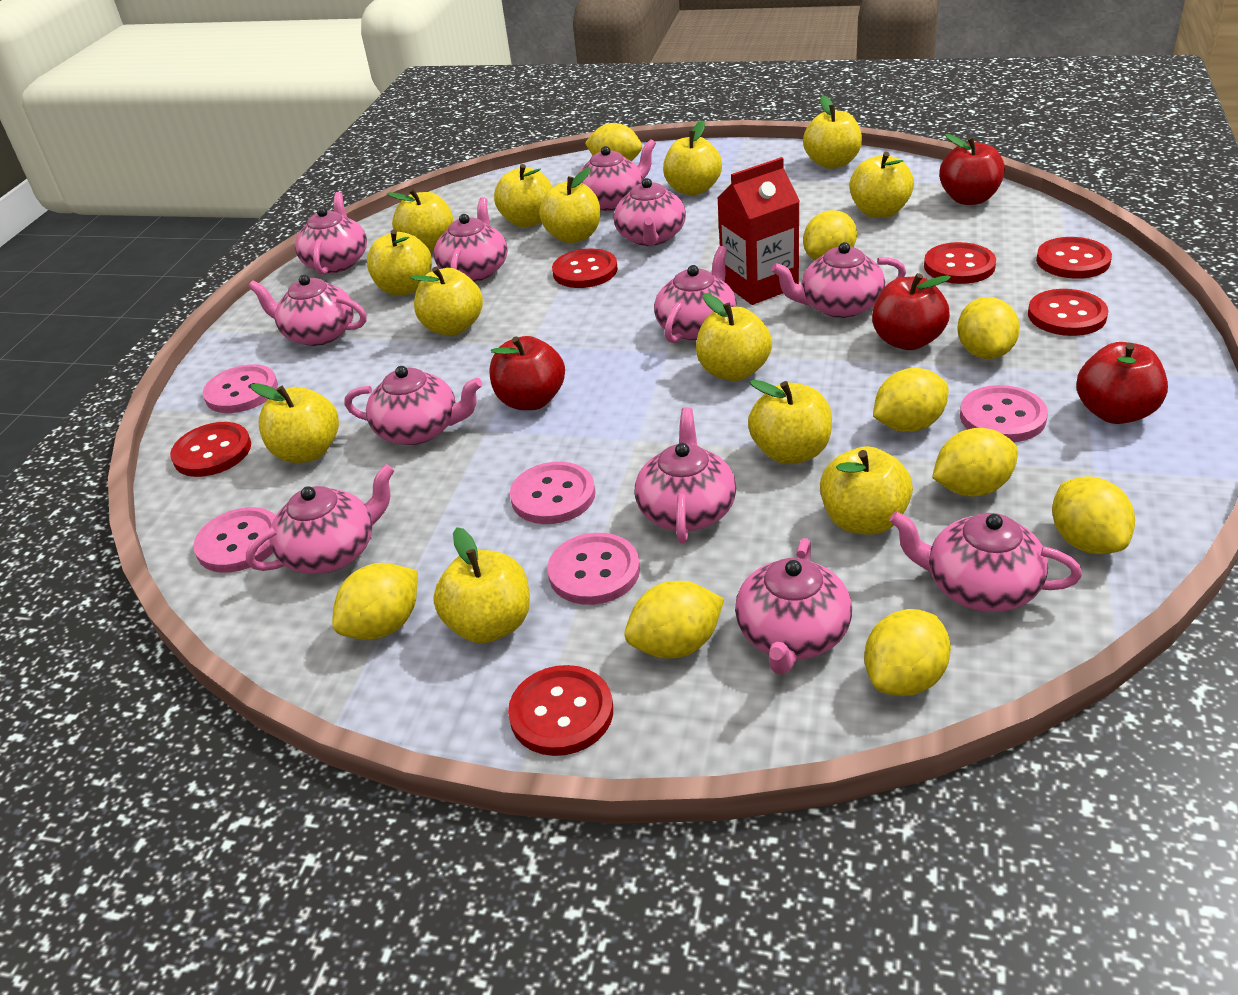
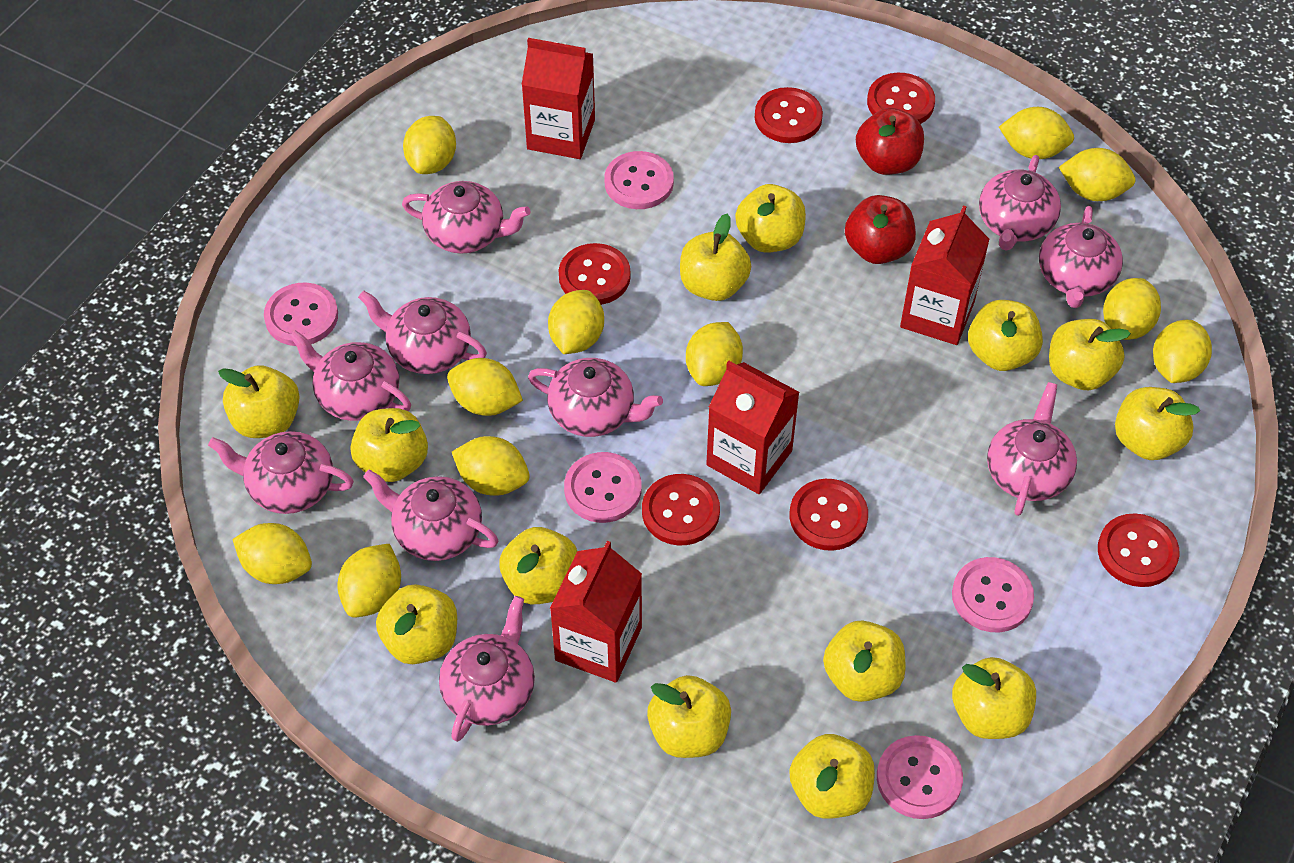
pink teapot: 12 -> 10
red apple: 4 -> 2
red carton: 1 -> 4
yellow lemon: 9 -> 11

